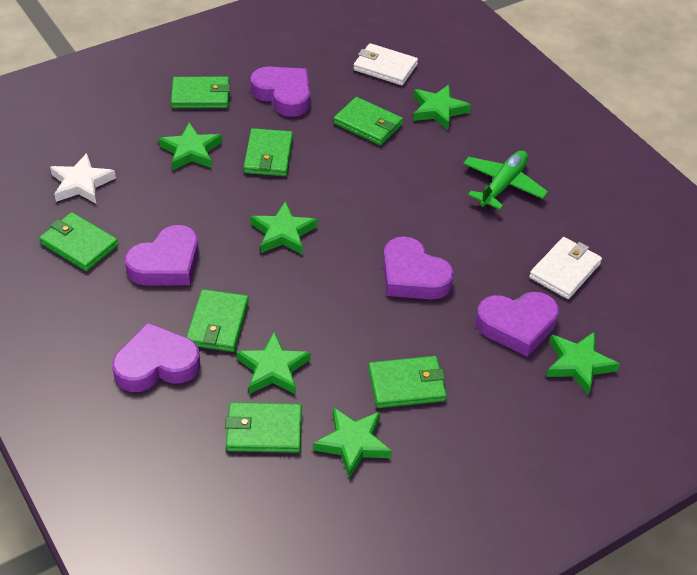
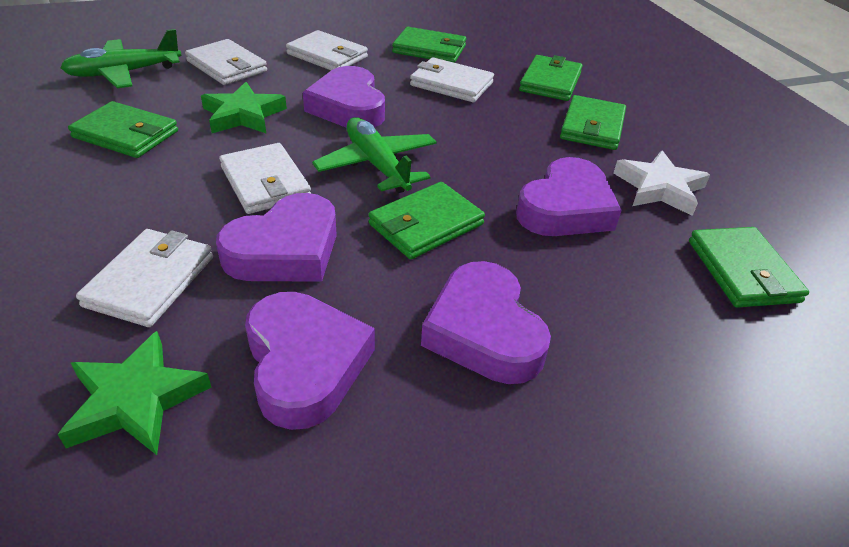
green plane: 1 -> 2
green star: 6 -> 2
green wallet: 7 -> 6
white wallet: 2 -> 5

